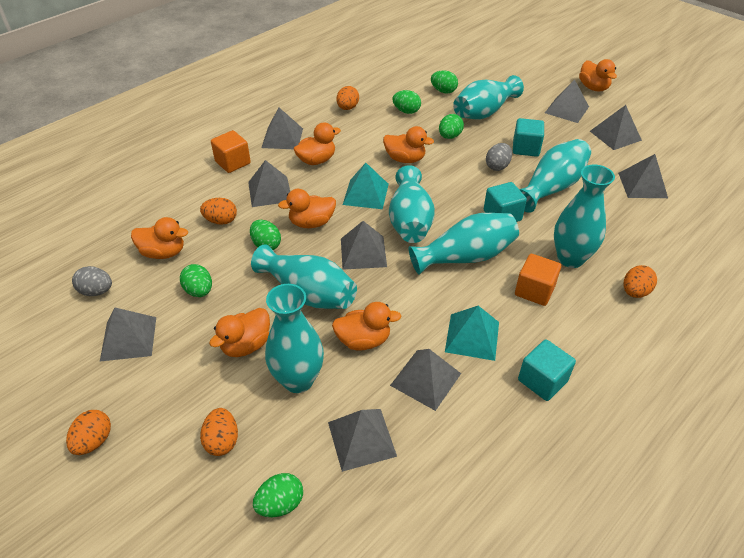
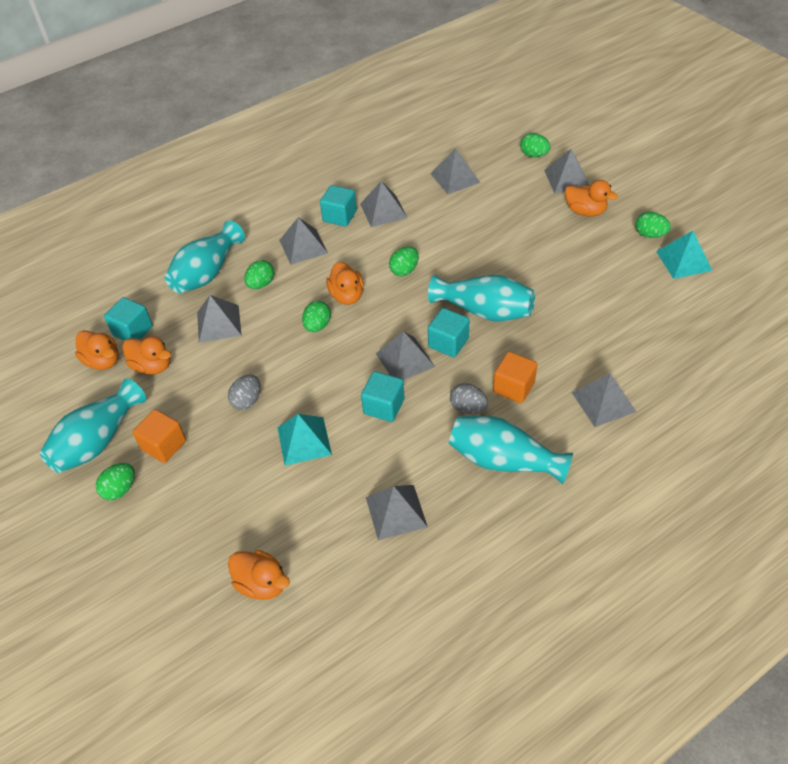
grey pyramid: 9 -> 8
orange duck: 7 -> 5
orange egg: 5 -> 0
turquoise cube: 3 -> 4
turquoise vase: 7 -> 4

